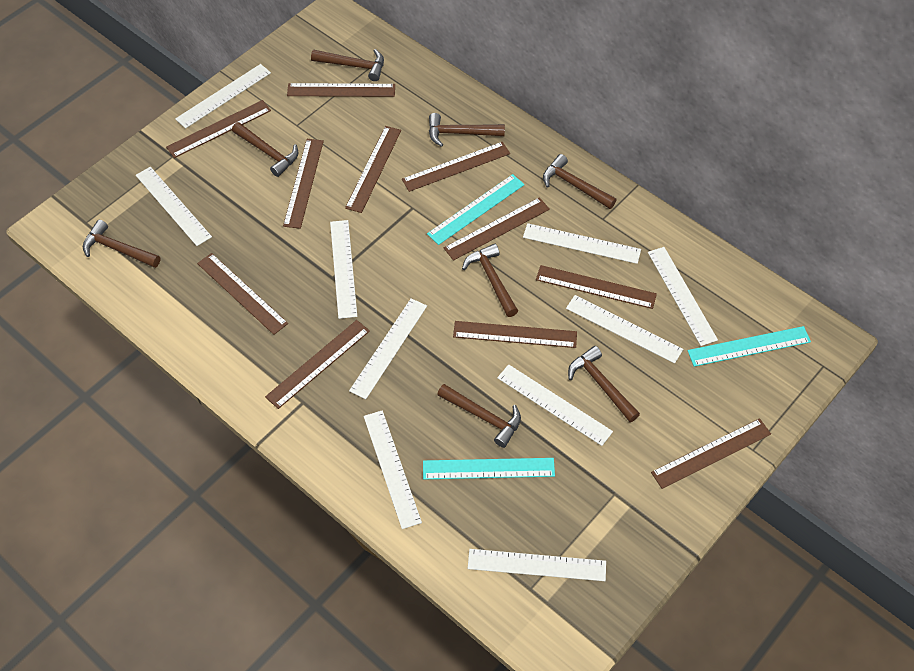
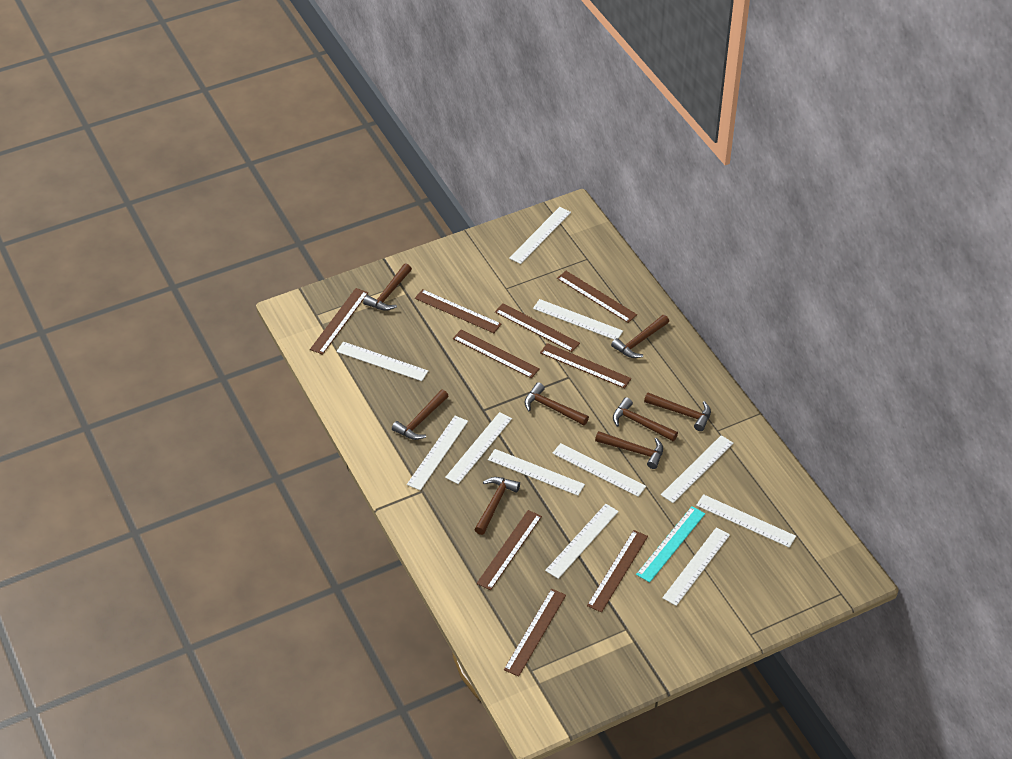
brown ruler: 11 -> 9
turquoise ruler: 3 -> 1
white ruler: 10 -> 11

